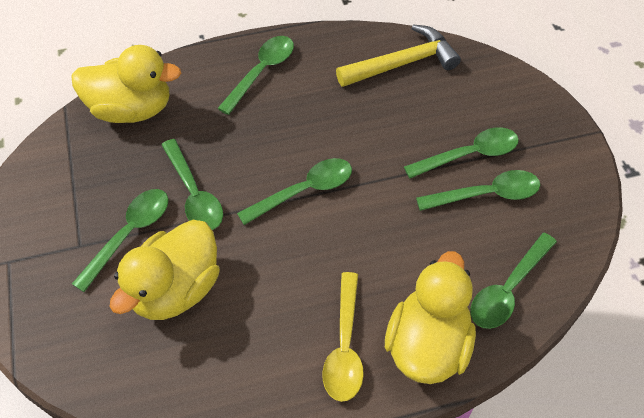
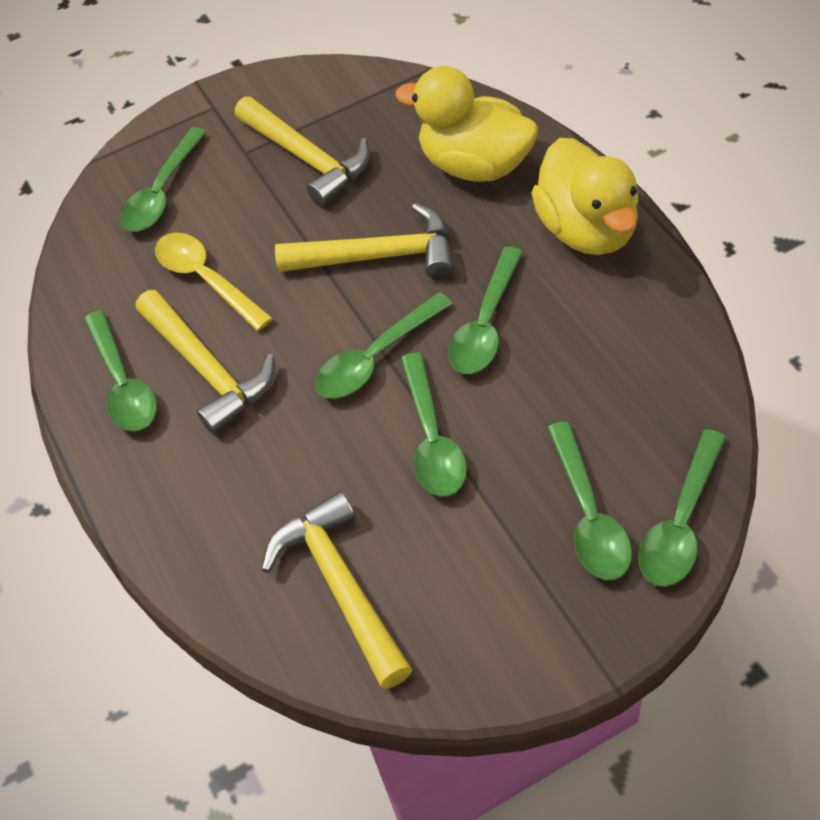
yellow duck: 3 -> 2
yellow hammer: 1 -> 4

